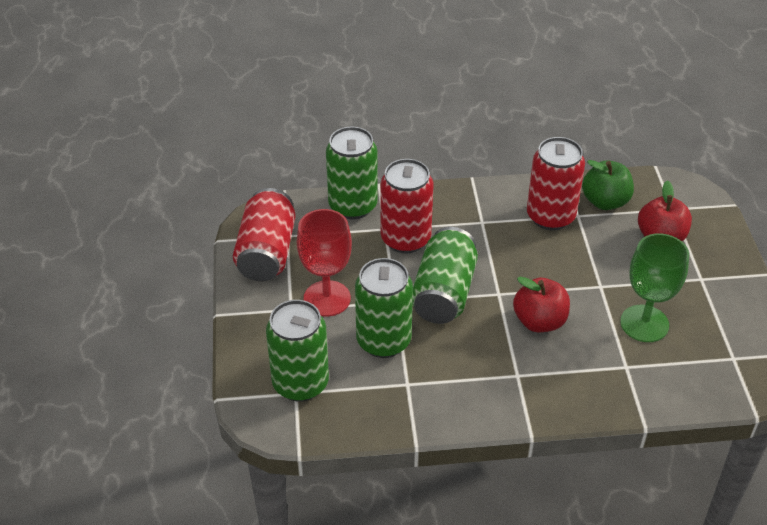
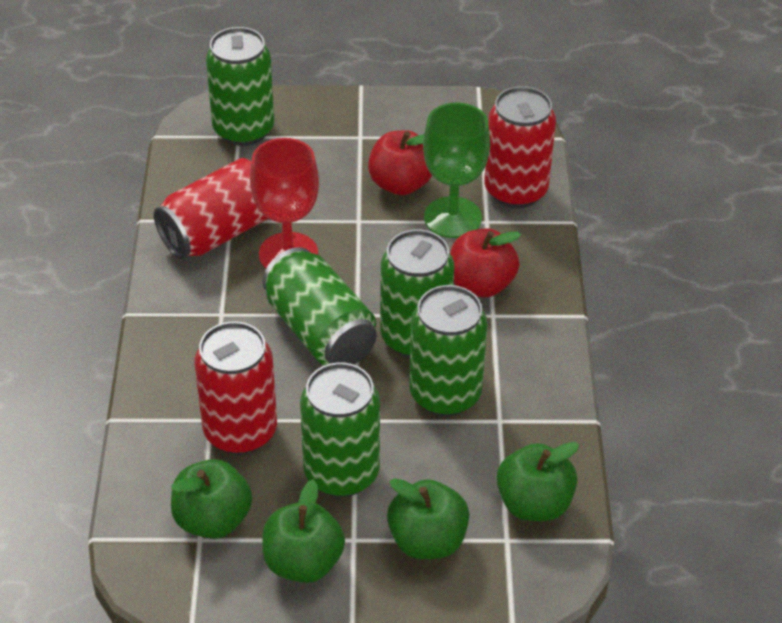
green apple: 1 -> 4
green can: 4 -> 5

